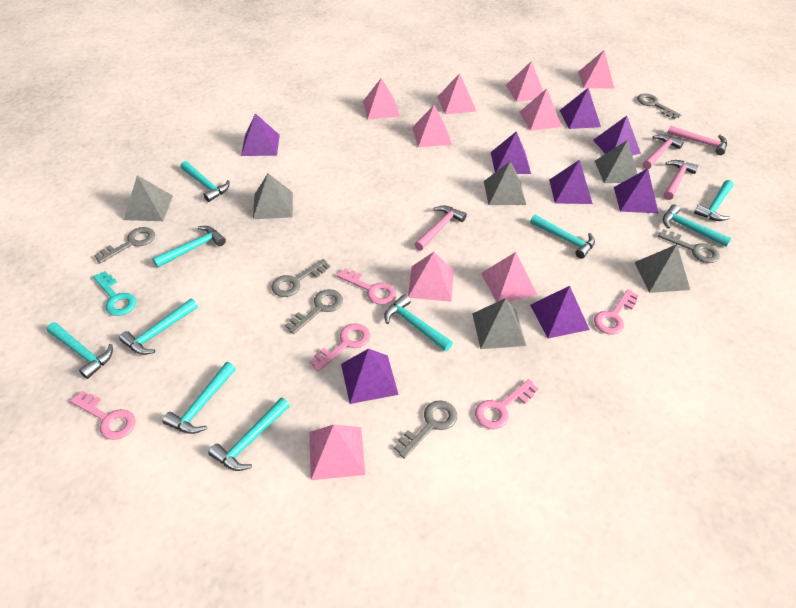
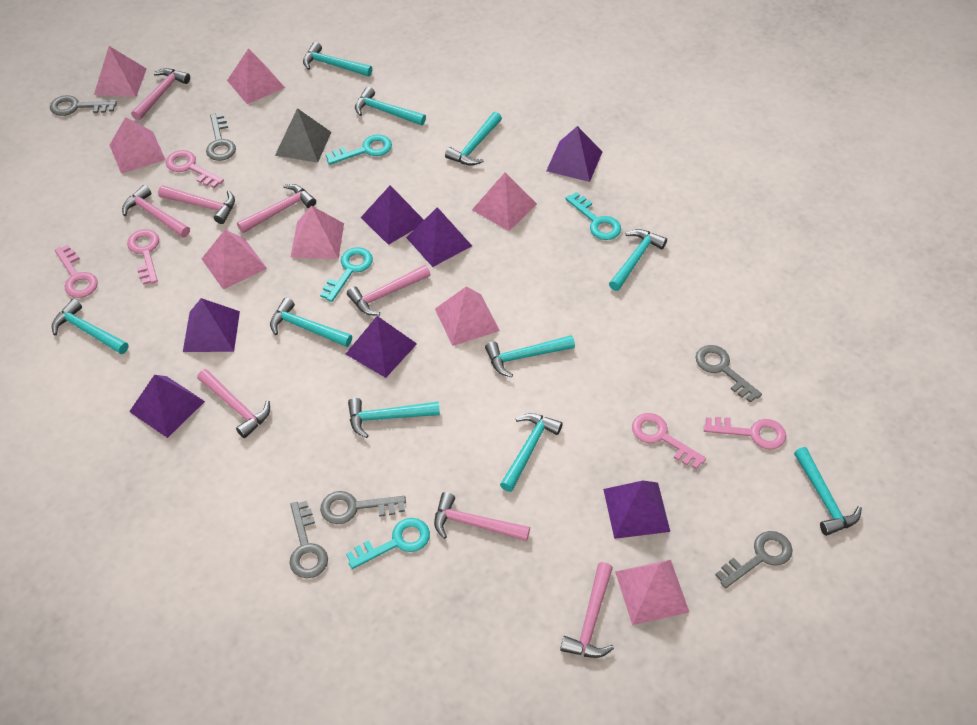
grey pyramid: 6 -> 1
pink hammer: 4 -> 8
pink pyramid: 9 -> 8
purple pyramid: 8 -> 7
turquoise key: 1 -> 4

